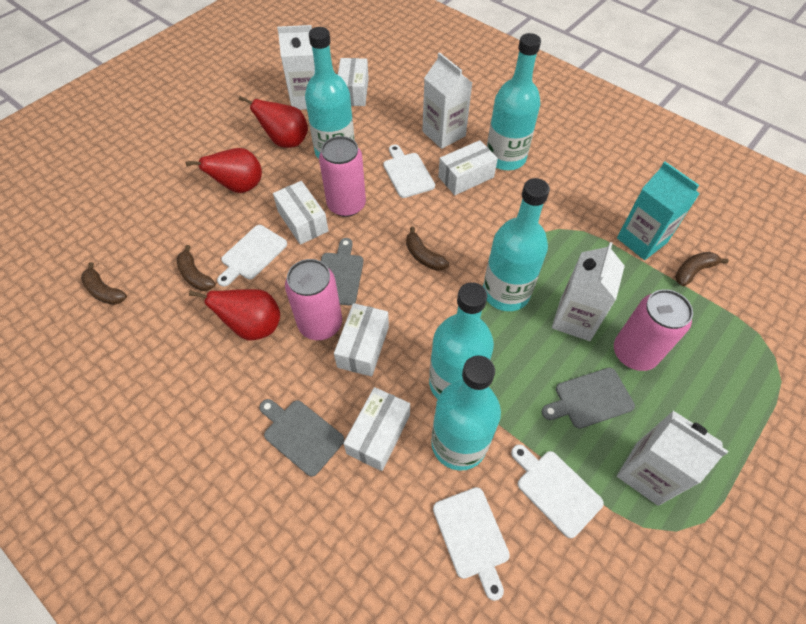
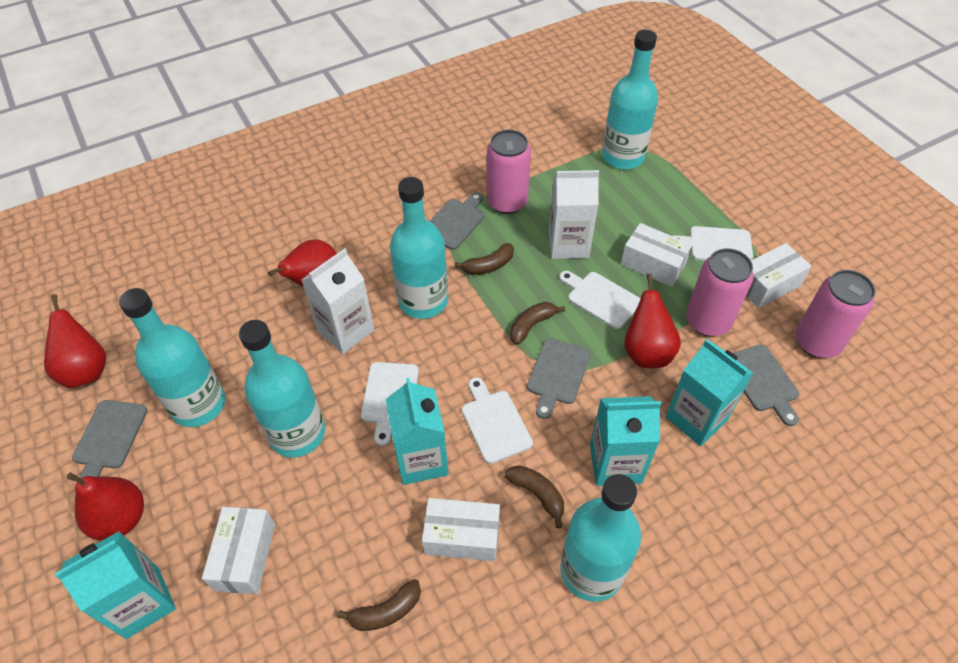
grey cutting board: 3 -> 4
red pear: 3 -> 4
turquoise carton: 1 -> 4
white box: 5 -> 4
white carton: 4 -> 2

